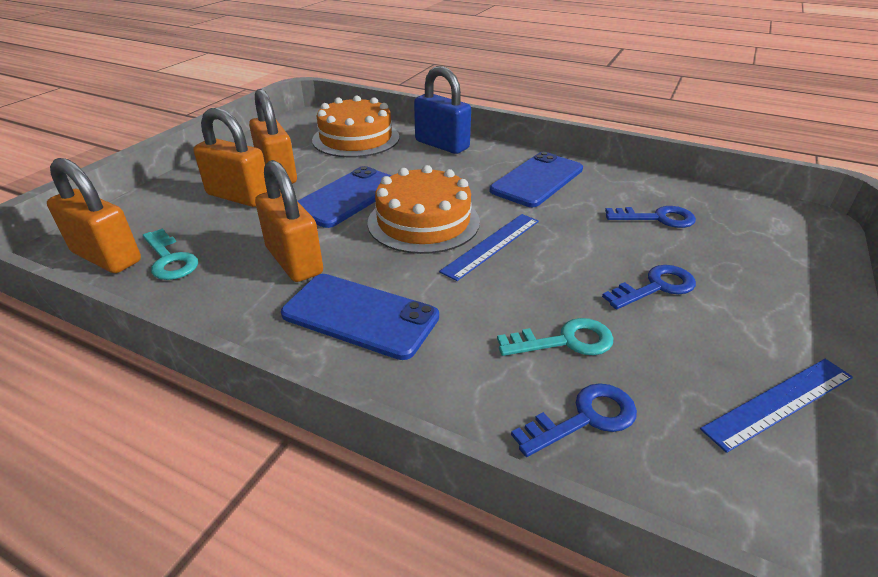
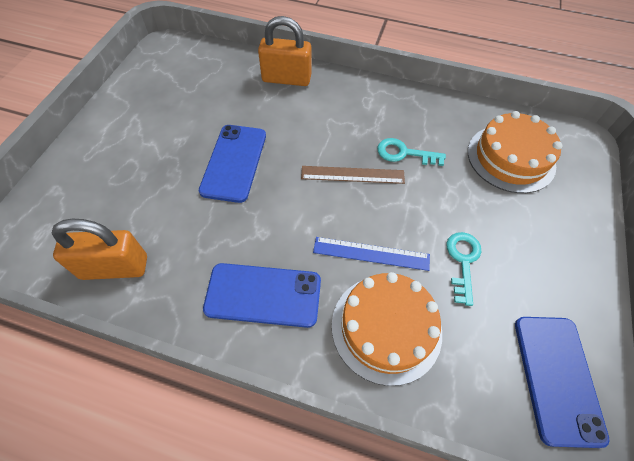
blue key: 3 -> 0
blue padlock: 1 -> 0
blue ruler: 2 -> 1
brown ruler: 0 -> 1
orange padlock: 4 -> 2

